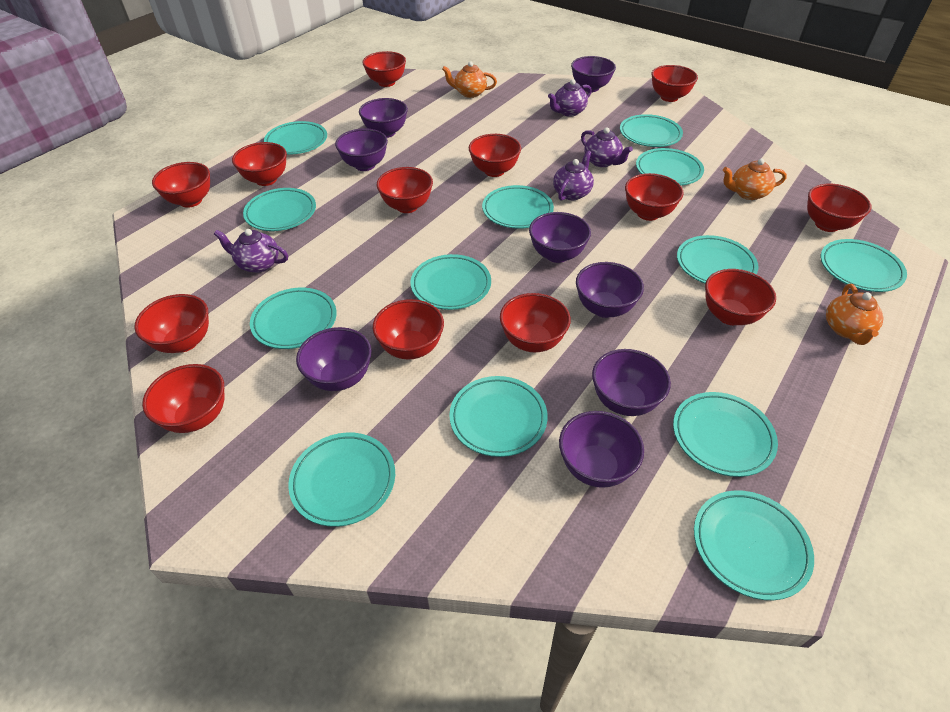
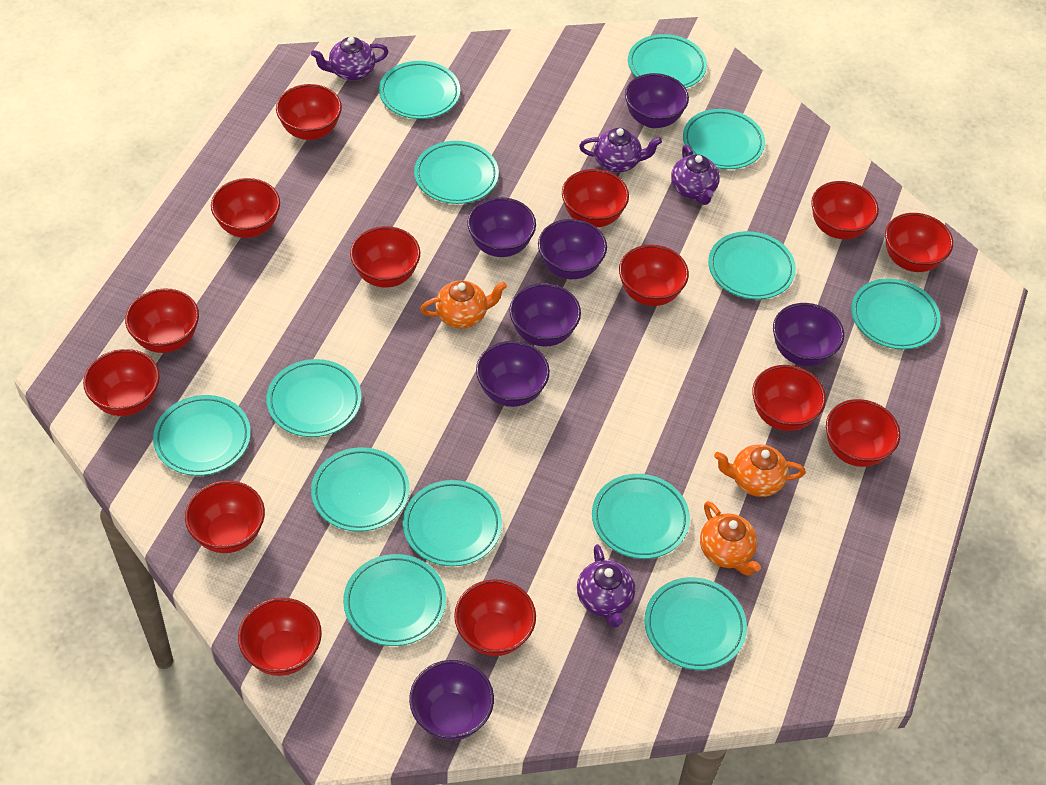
purple bowl: 8 -> 7
red bowl: 13 -> 14

